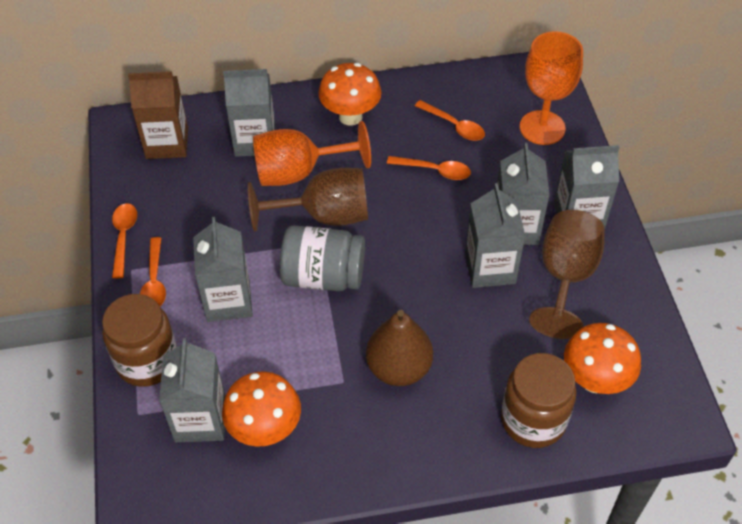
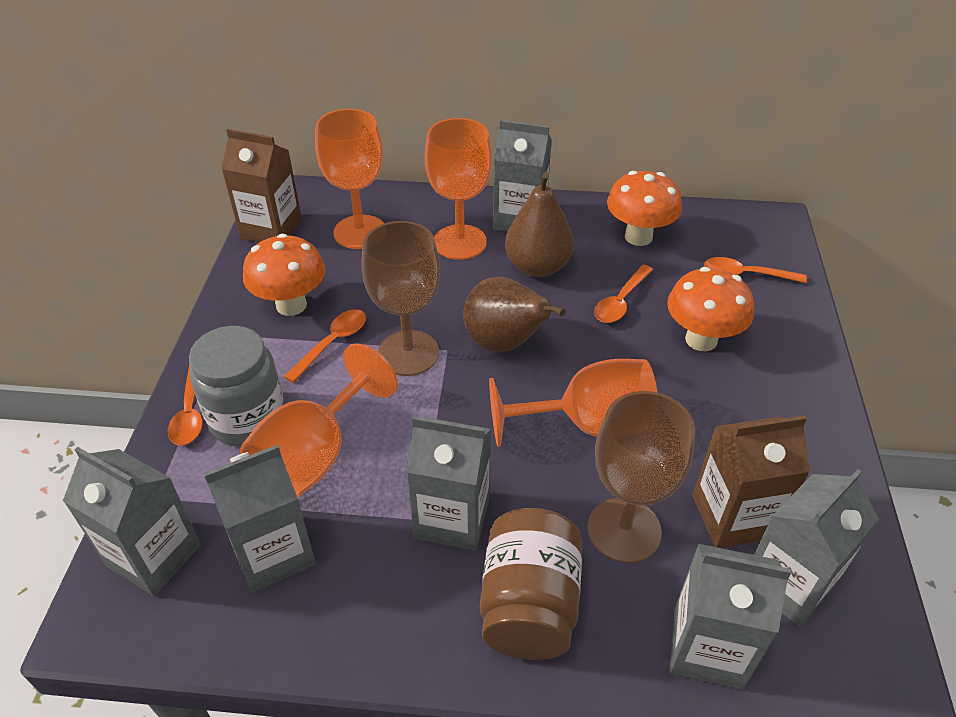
brown carton: 1 -> 2
brown jar: 2 -> 1
brown pear: 1 -> 2
orange goblet: 2 -> 4

